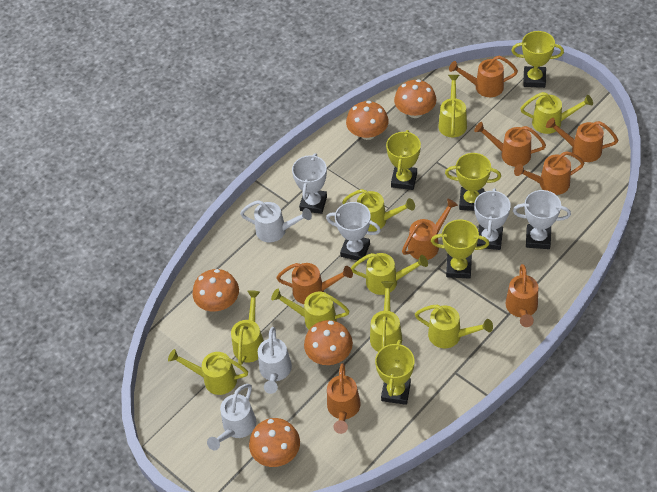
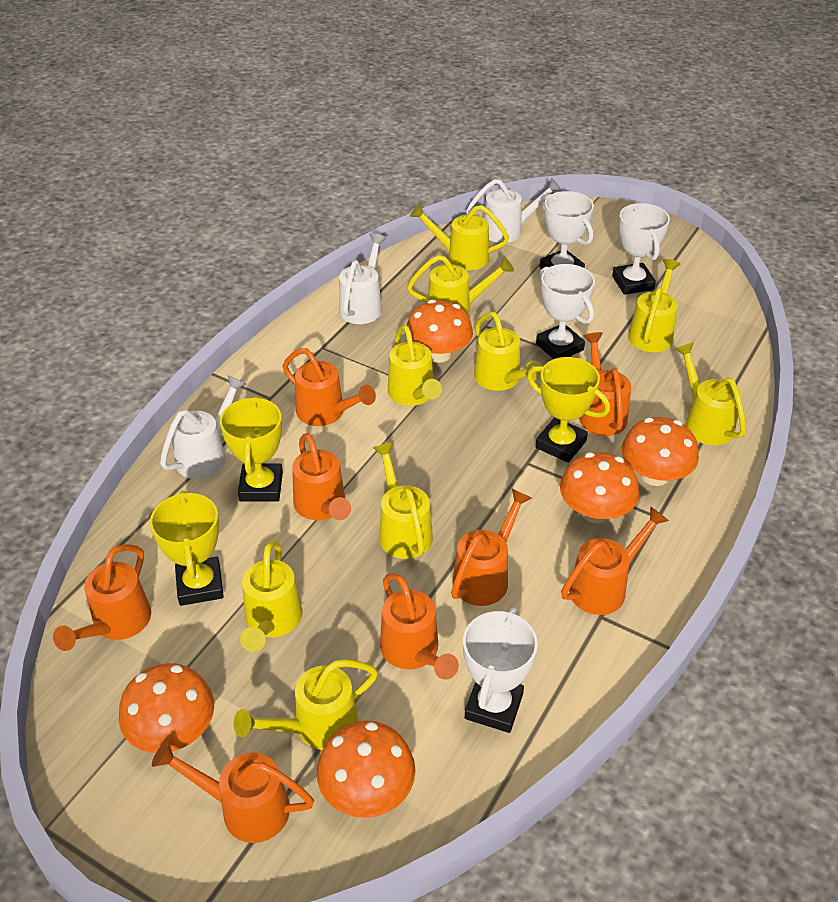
yellow trophy: 5 -> 3

